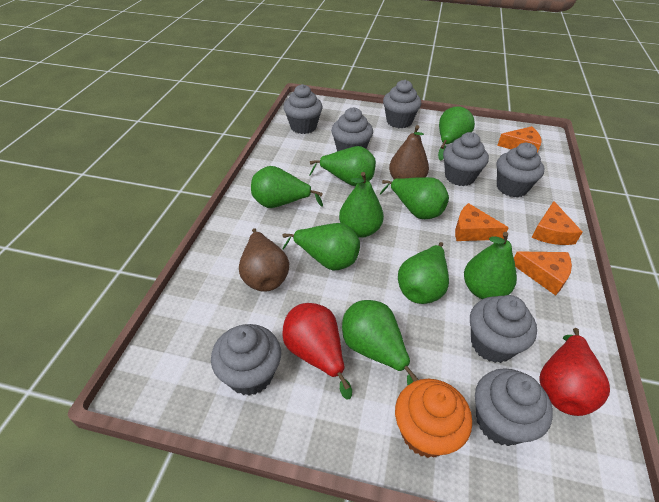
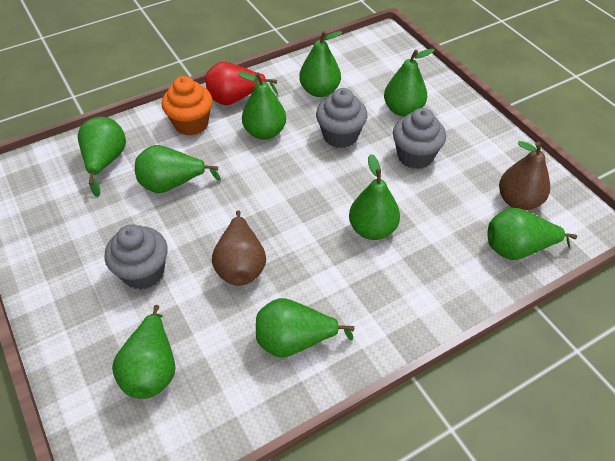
grey cupcake: 8 -> 3
orange cheese: 4 -> 0
red pear: 2 -> 1

